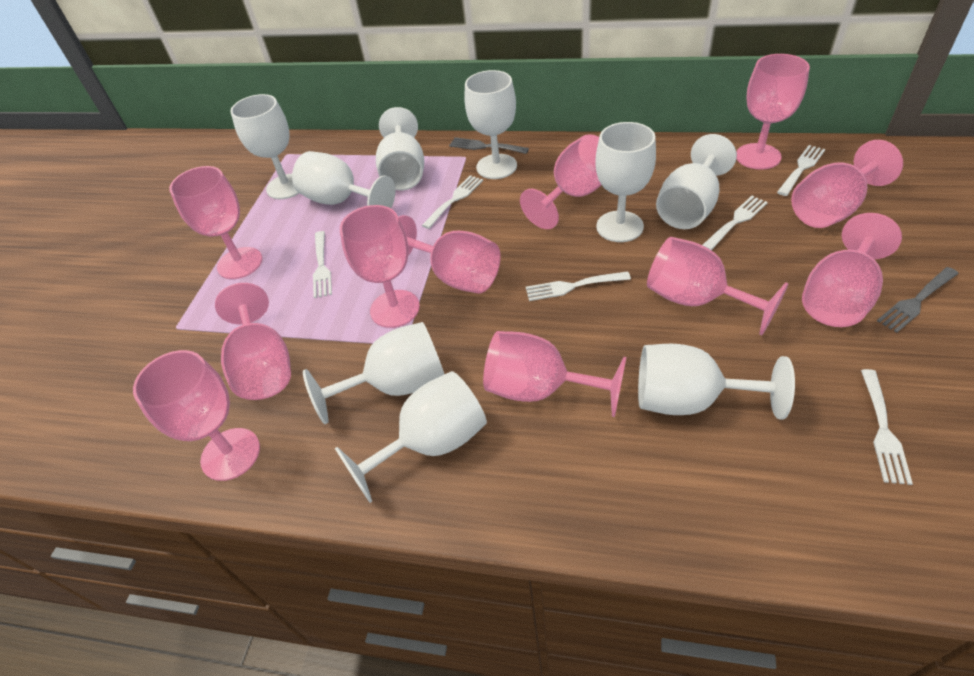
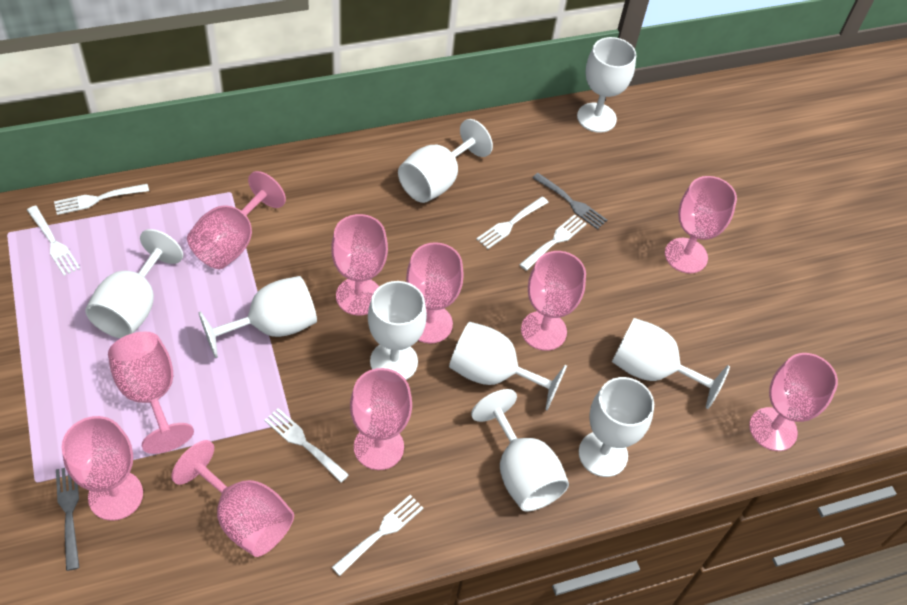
pink goblet: 11 -> 10

